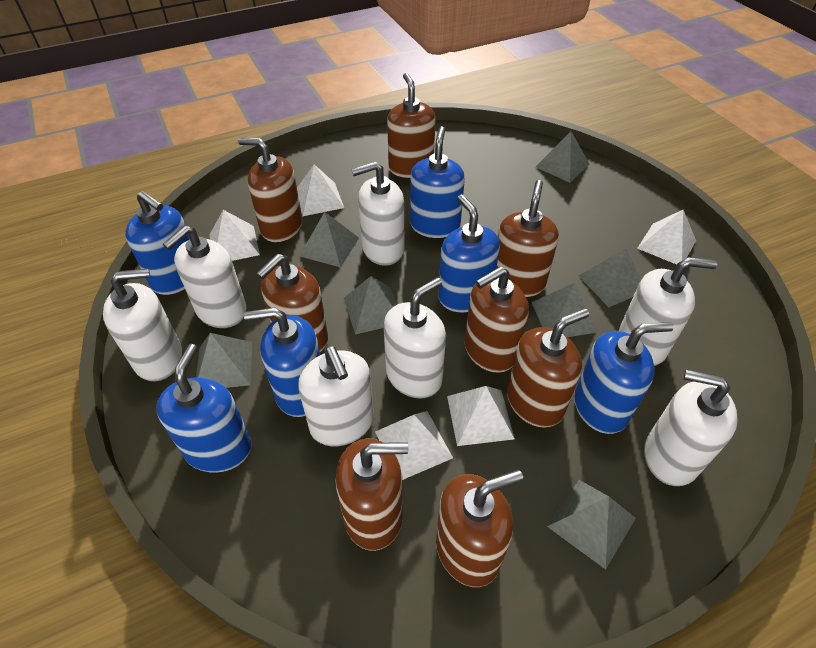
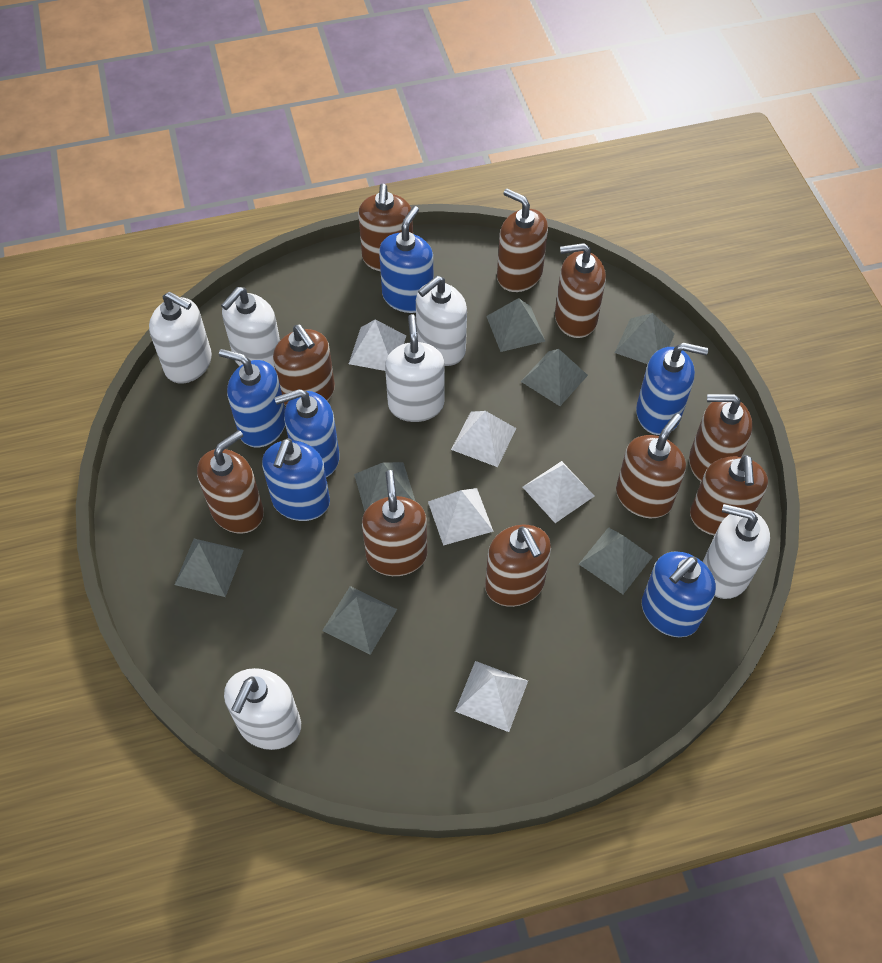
brown soap dispenser: 8 -> 10
white soap dispenser: 7 -> 6

